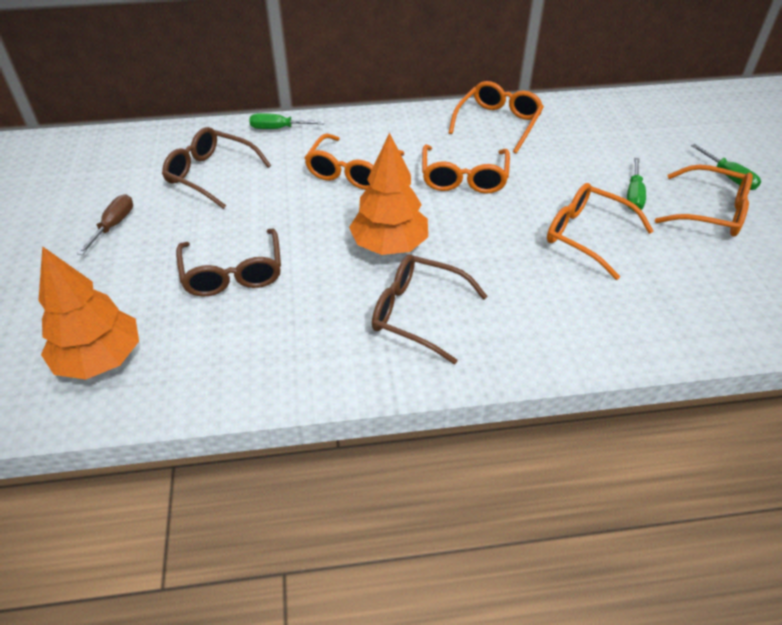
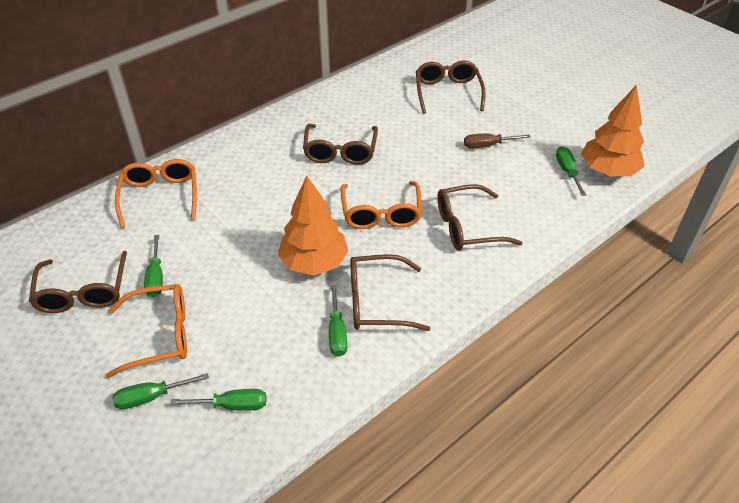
brown glasses: 3 -> 5
green screwdriver: 3 -> 5
orange glasses: 5 -> 3

